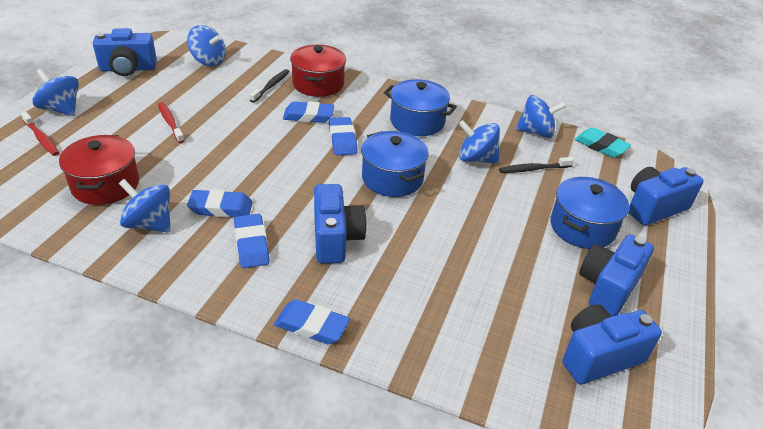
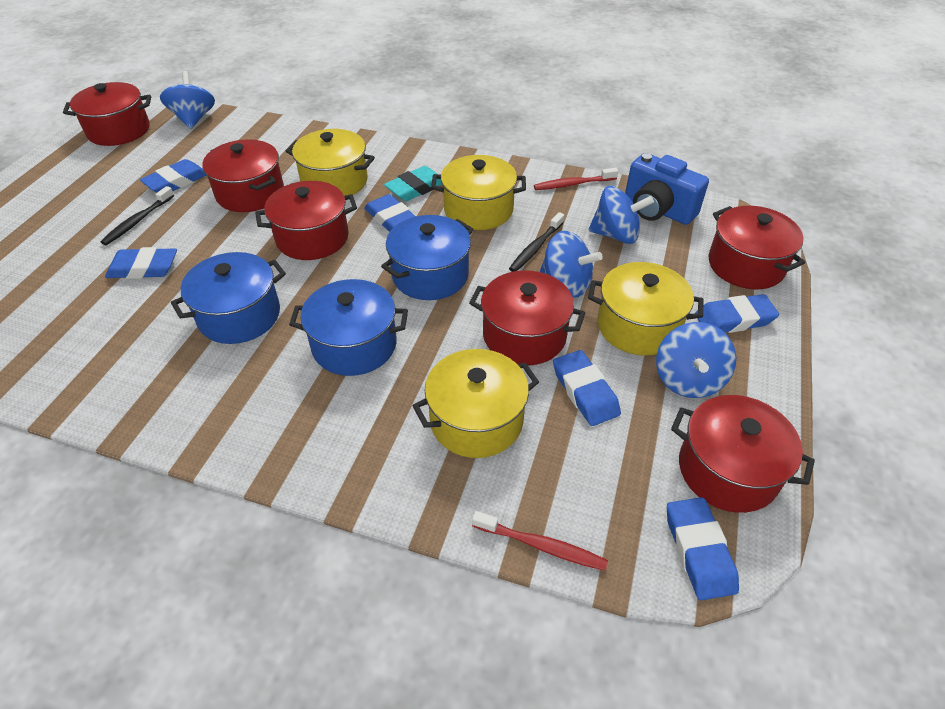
blue camera: 5 -> 1
blue eraser: 5 -> 6
blue spinning top: 5 -> 4
red pot: 2 -> 6
yellow pot: 0 -> 4

